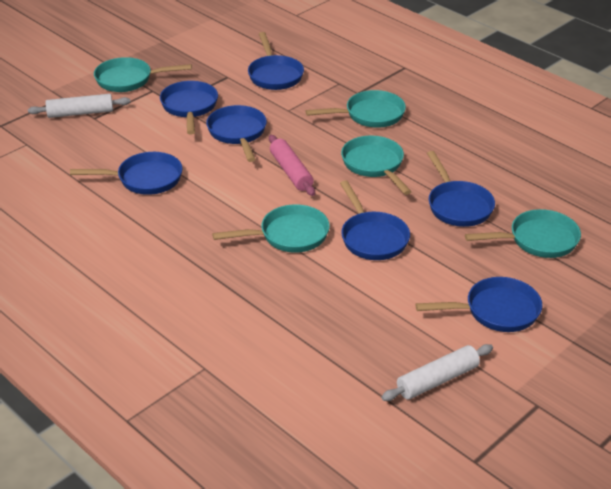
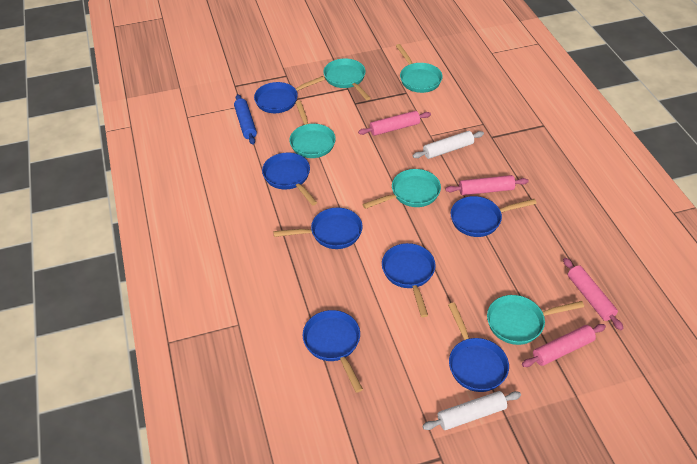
blue rolling pin: 0 -> 1
pink rolling pin: 1 -> 4

